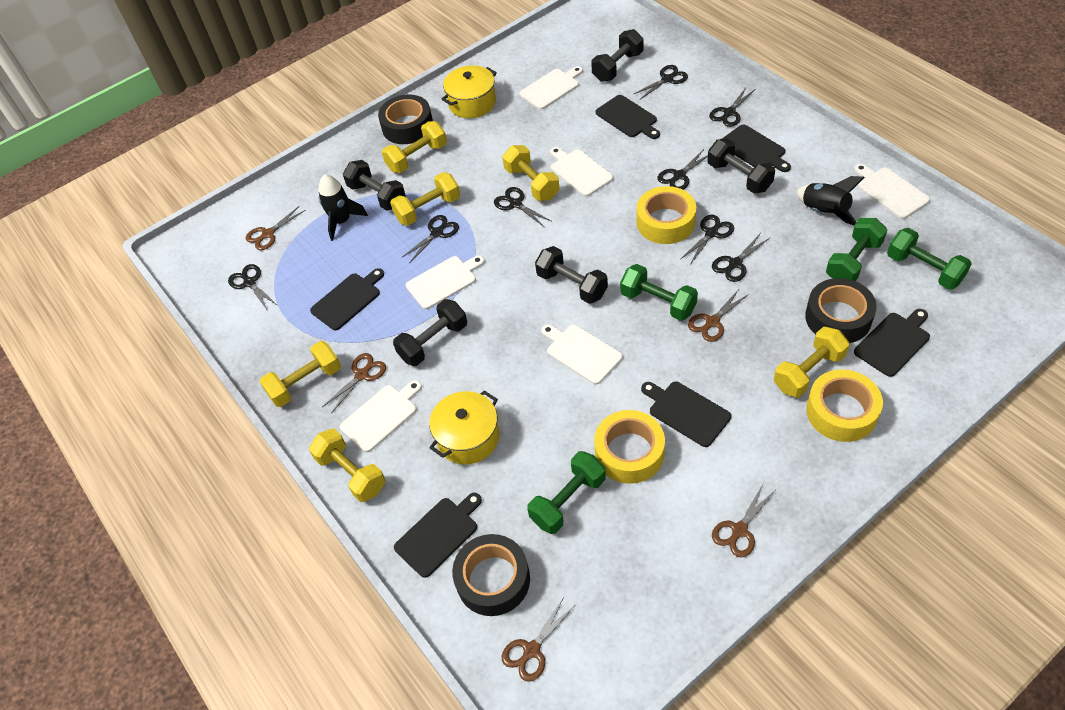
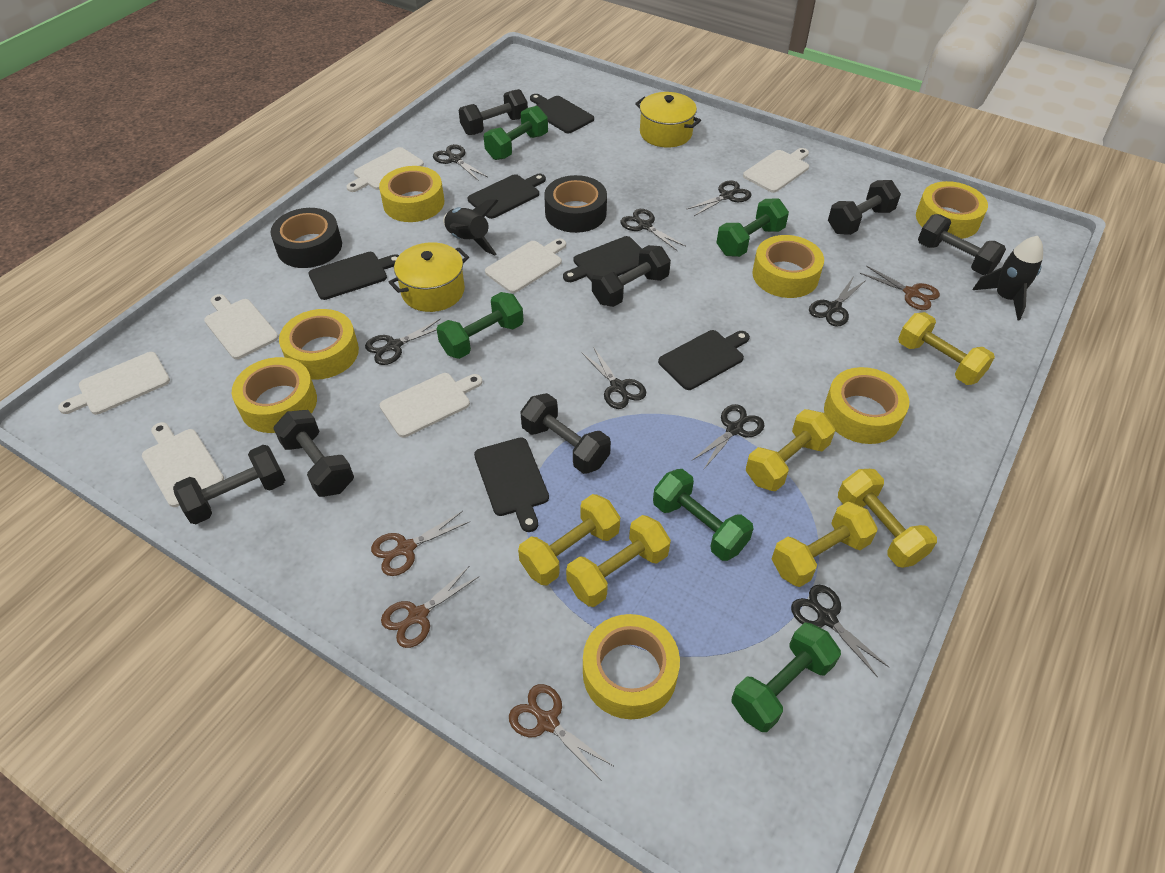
black dumbbell: 5 -> 7
black tape: 3 -> 2
brown scissors: 5 -> 4
green dumbbell: 4 -> 5
white cutting board: 6 -> 7
yellow tape: 3 -> 7

